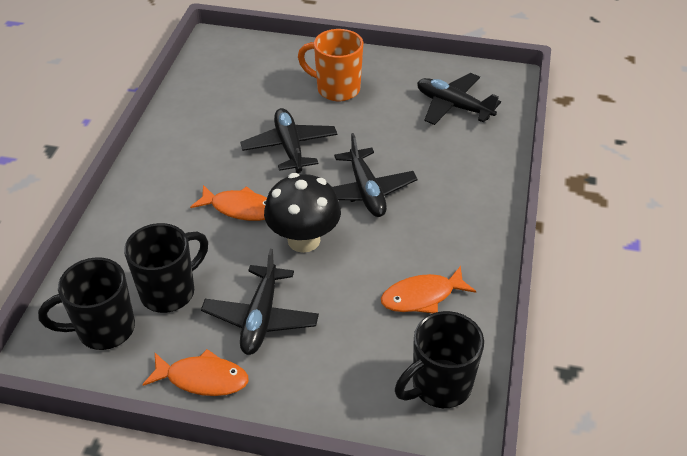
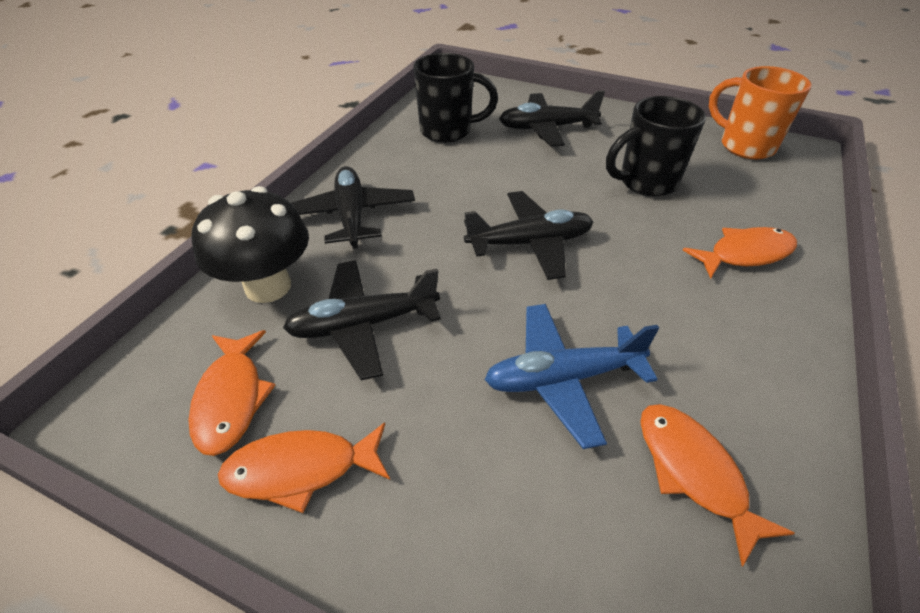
black mug: 3 -> 2
blue plane: 0 -> 1
orange fish: 3 -> 4

